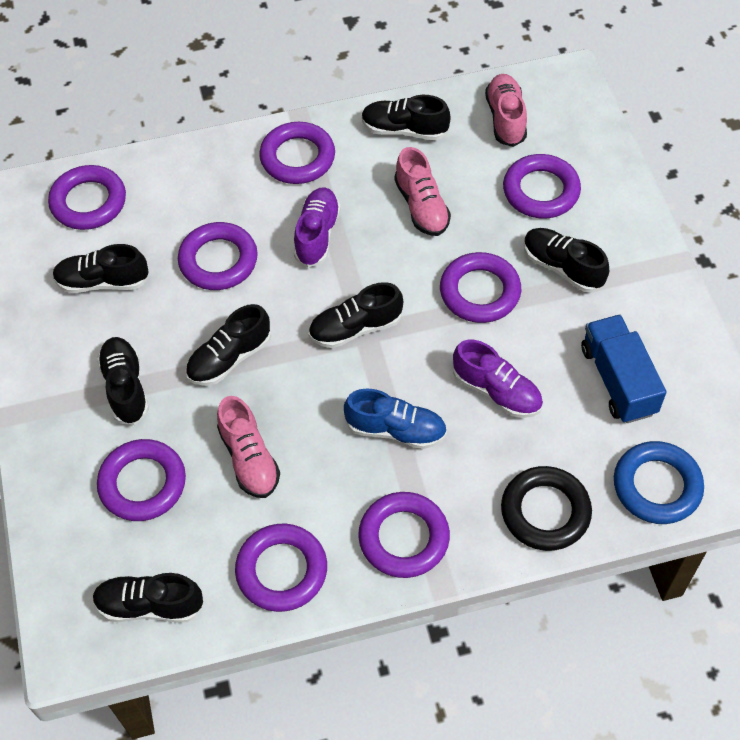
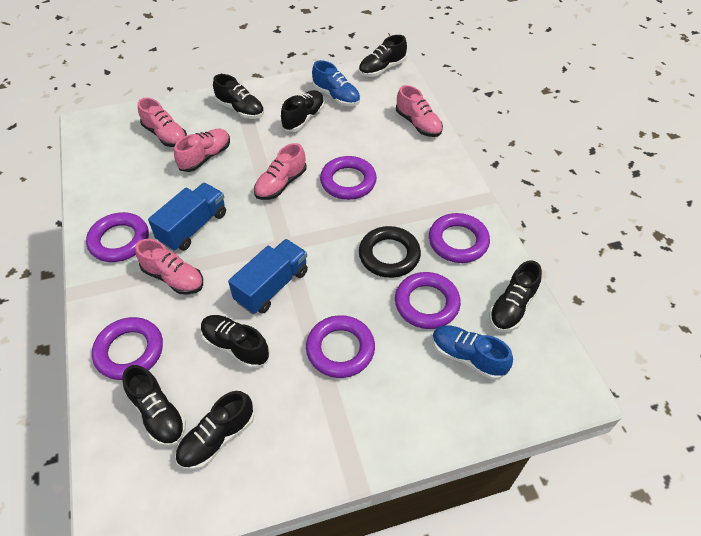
blue ring: 1 -> 0
blue shoe: 1 -> 2
blue truck: 1 -> 2
pink shoe: 3 -> 5
purple ring: 8 -> 6
purple shoe: 2 -> 0

